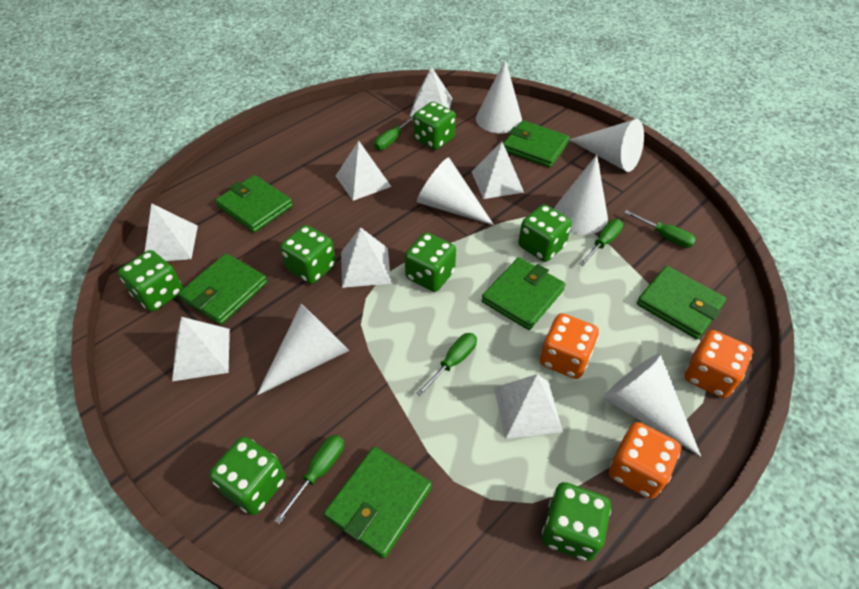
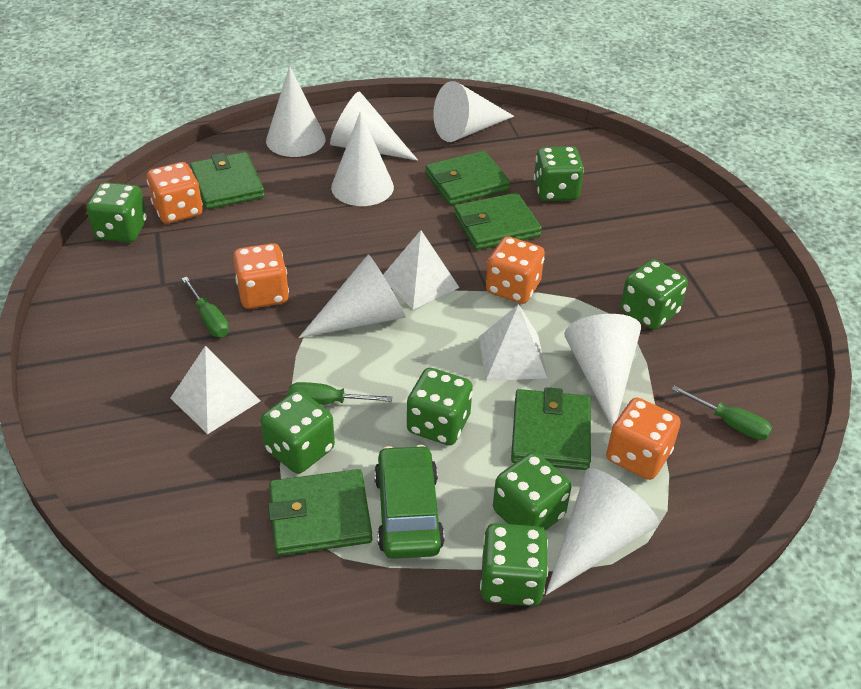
green car: 0 -> 1
green screwdriver: 5 -> 3
green wallet: 6 -> 5
orange dice: 3 -> 4
white cone: 6 -> 7
white pyramid: 7 -> 3

